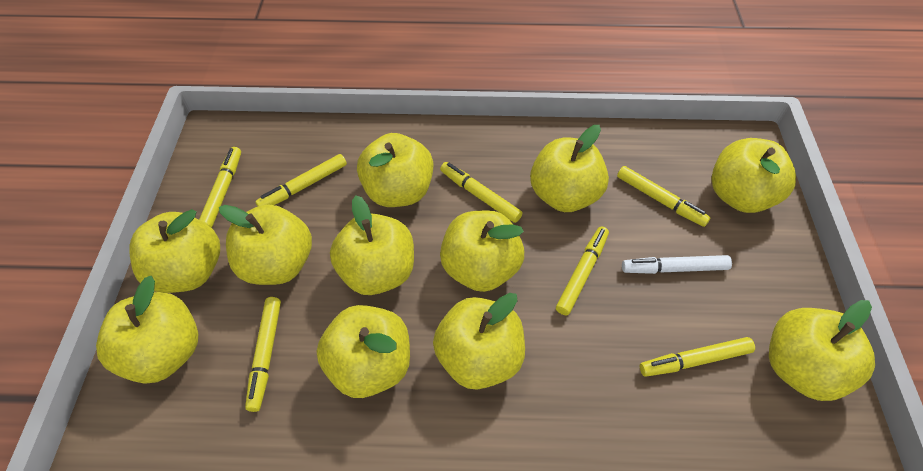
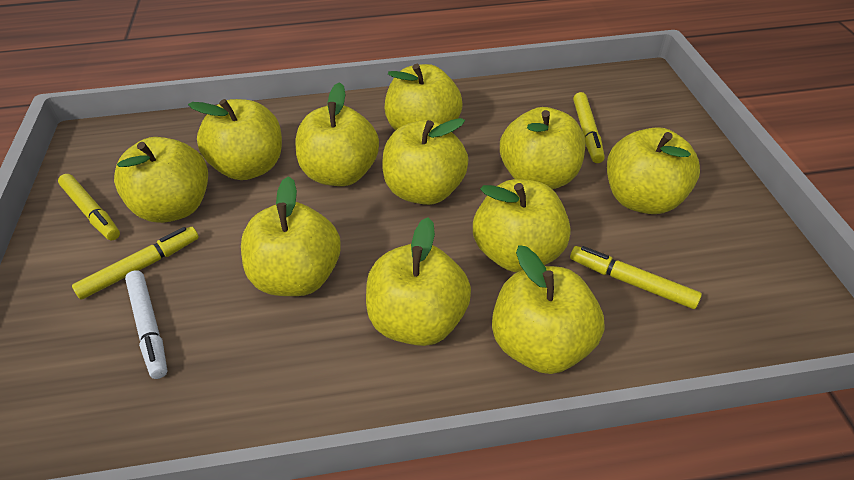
yellow marker: 7 -> 4

